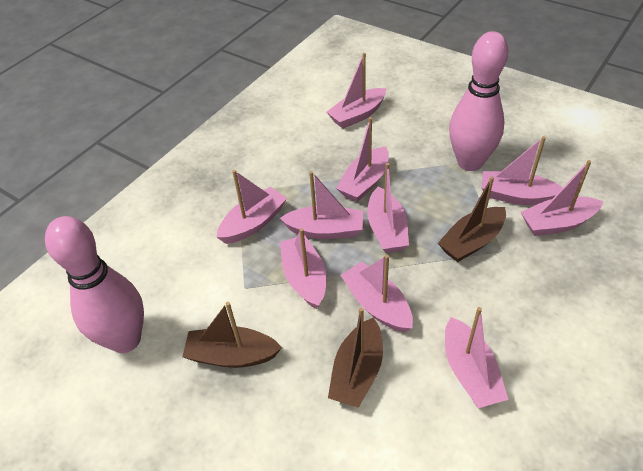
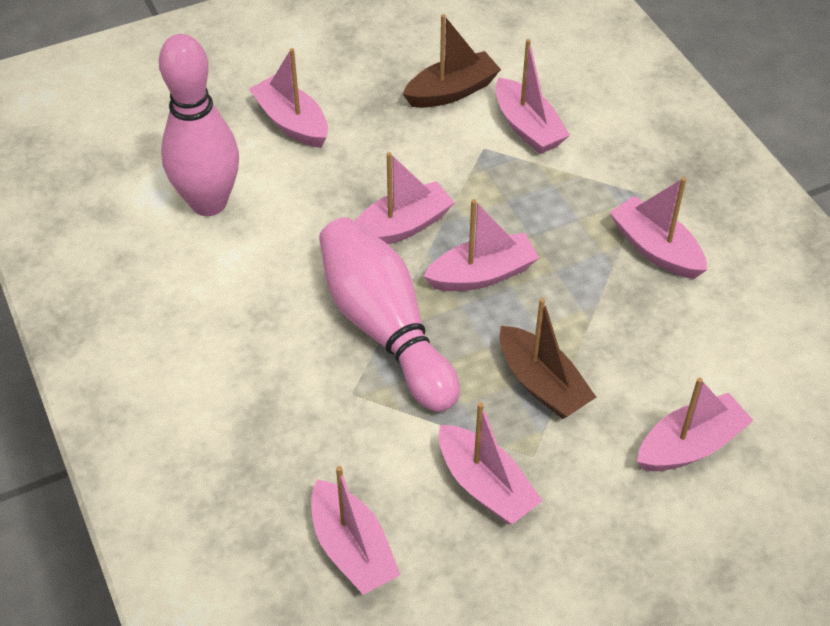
brown boat: 3 -> 2
pink boat: 10 -> 8

